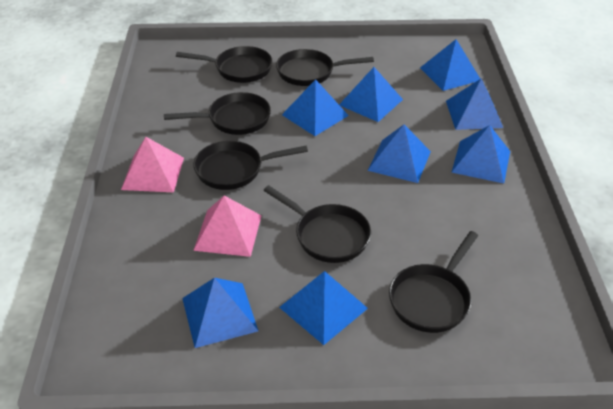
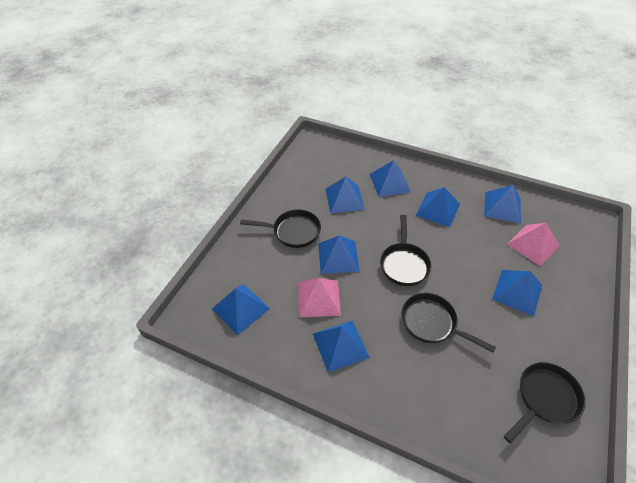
black pan: 6 -> 4

